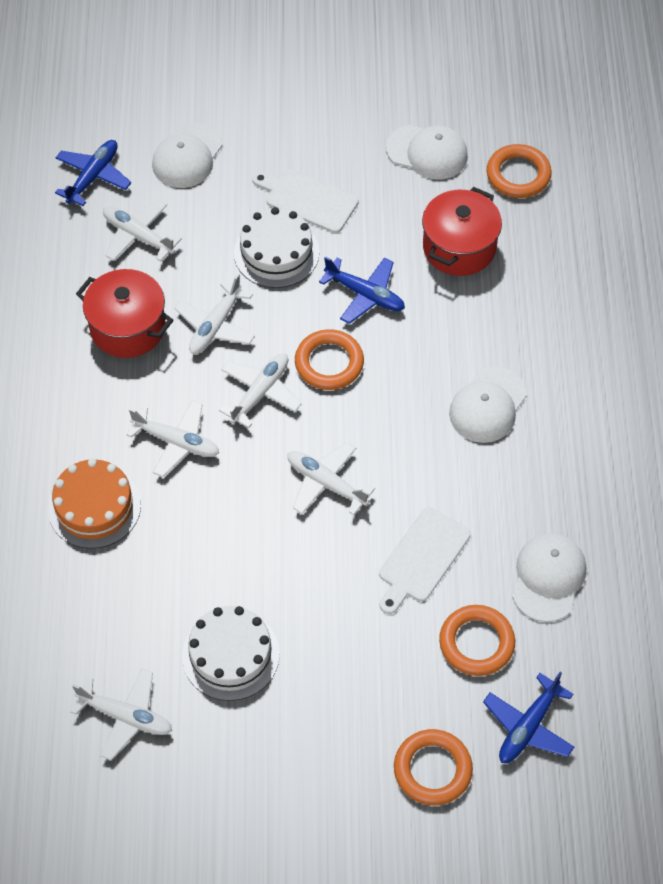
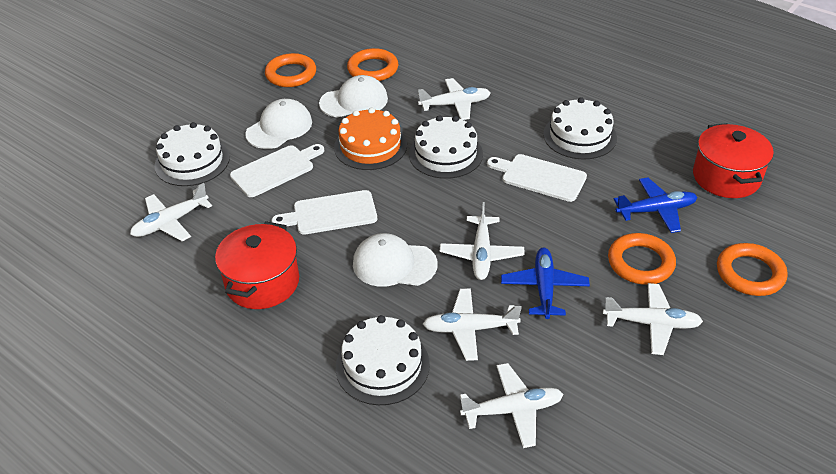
blue plane: 3 -> 2
white cake: 2 -> 4
white cap: 4 -> 3
white cutting board: 2 -> 3

